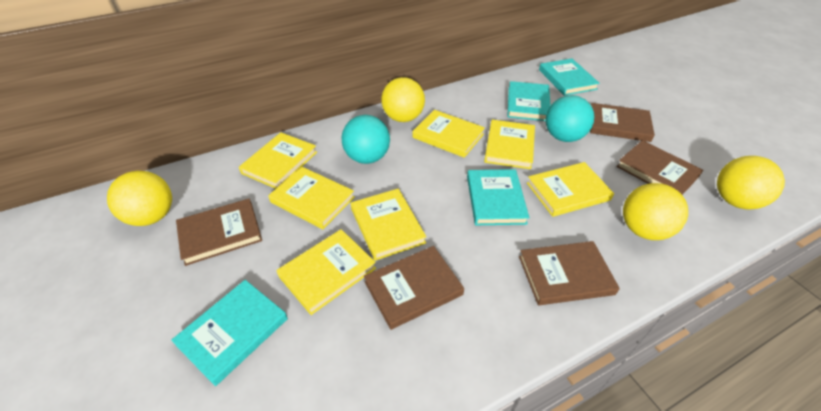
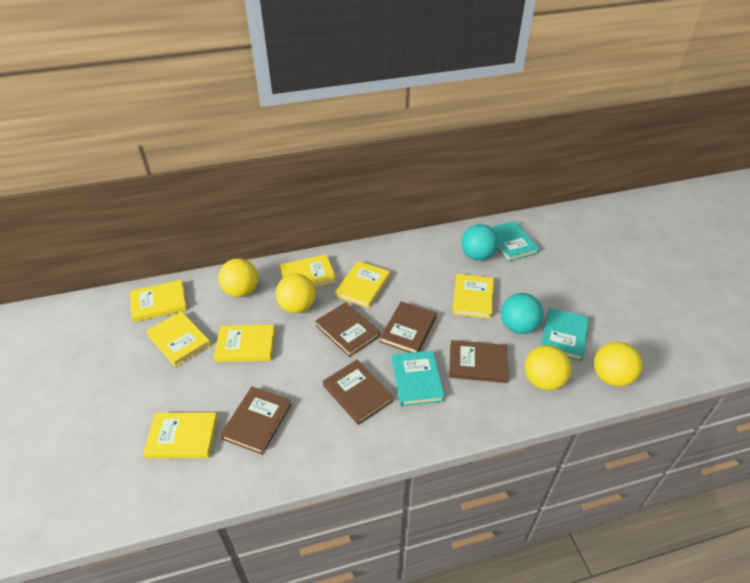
turquoise book: 4 -> 3

